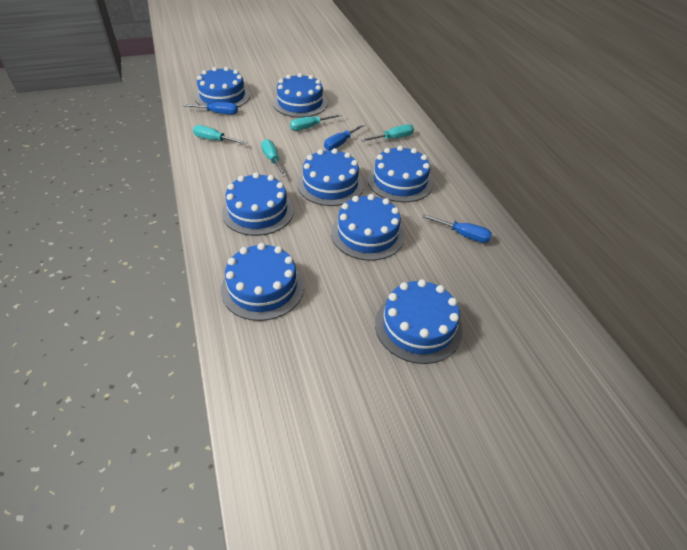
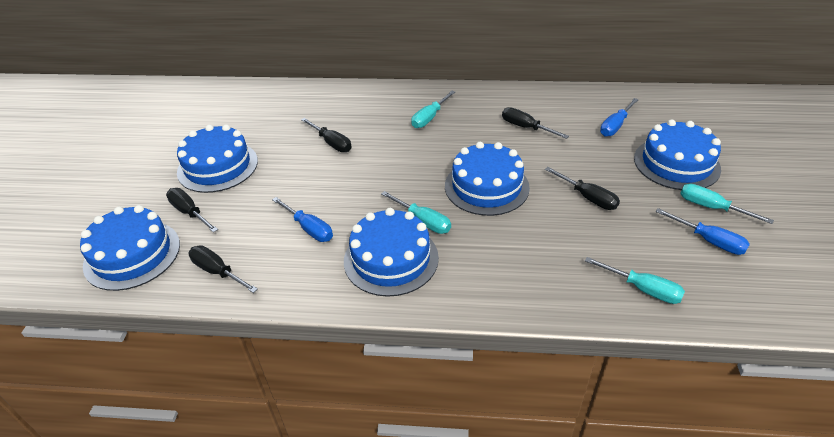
black screwdriver: 0 -> 5
blue cake: 8 -> 5

